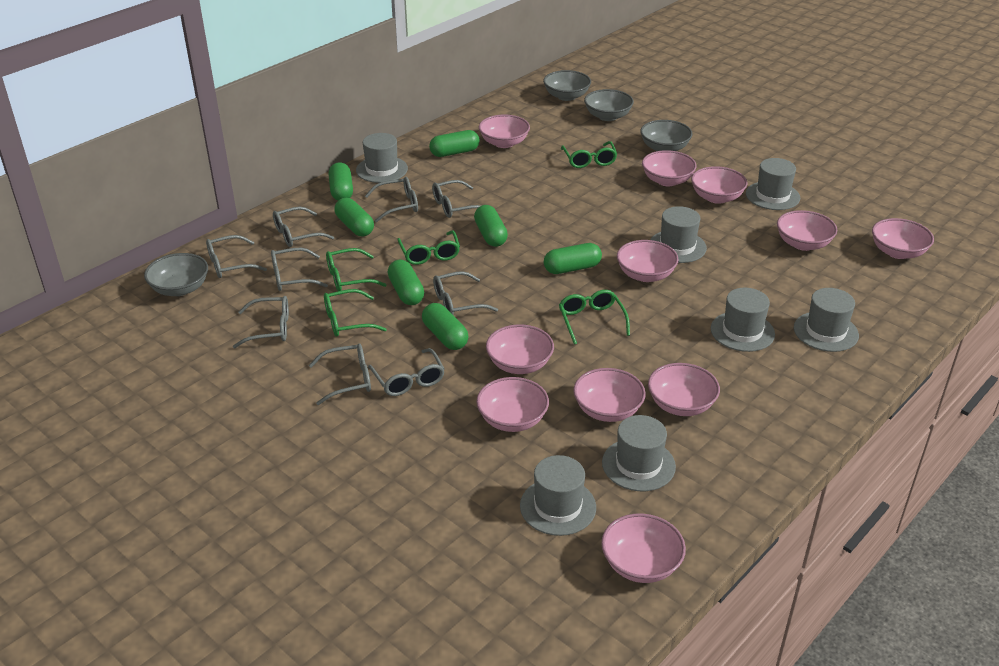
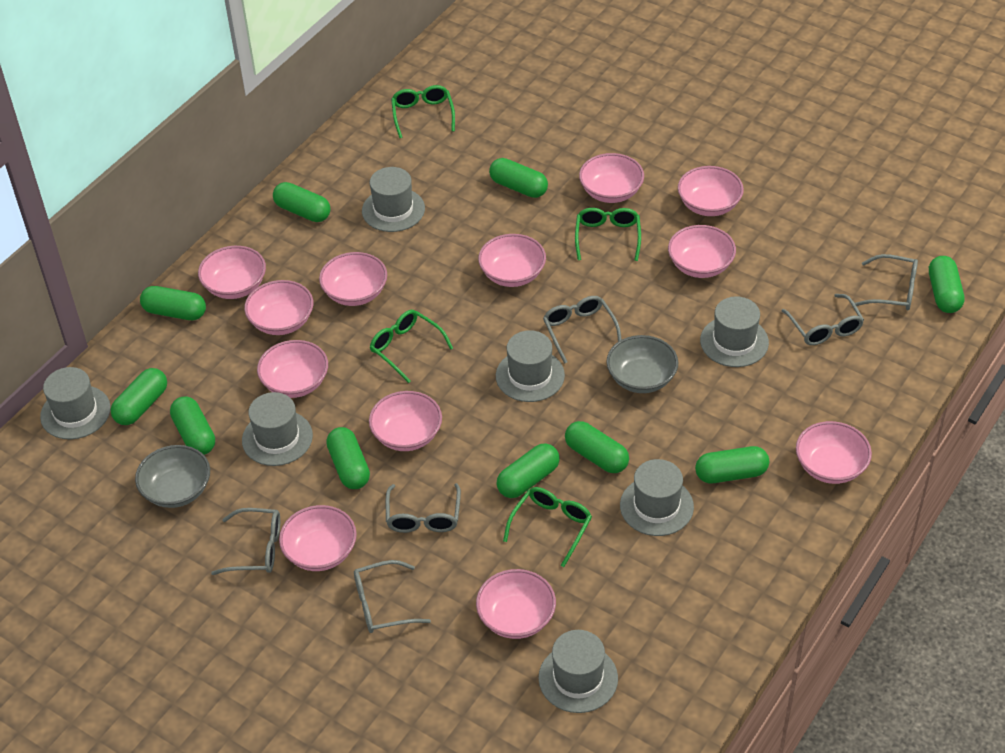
green capsule: 7 -> 10
green glasses: 5 -> 4
grey bowl: 4 -> 2
grey glasses: 9 -> 6
pink bowl: 11 -> 12

